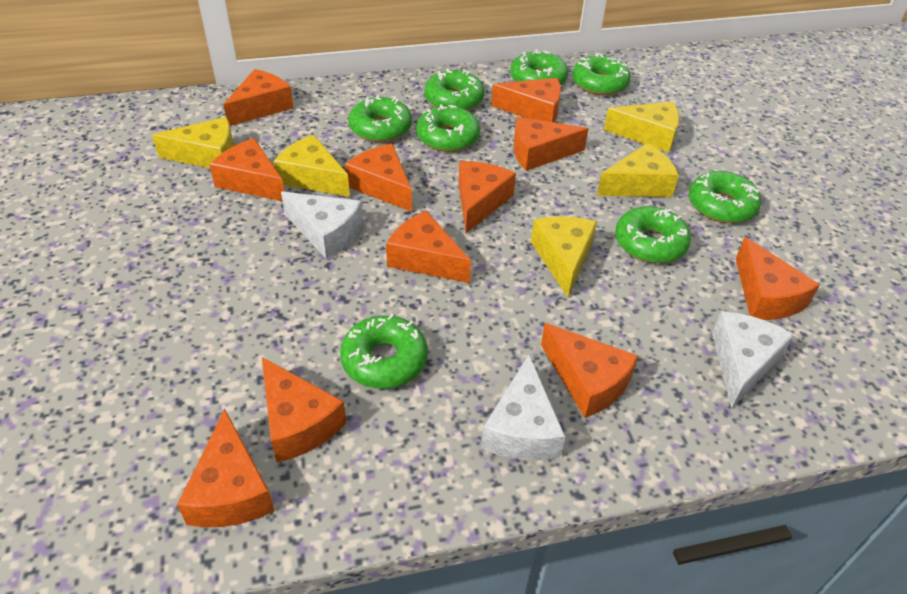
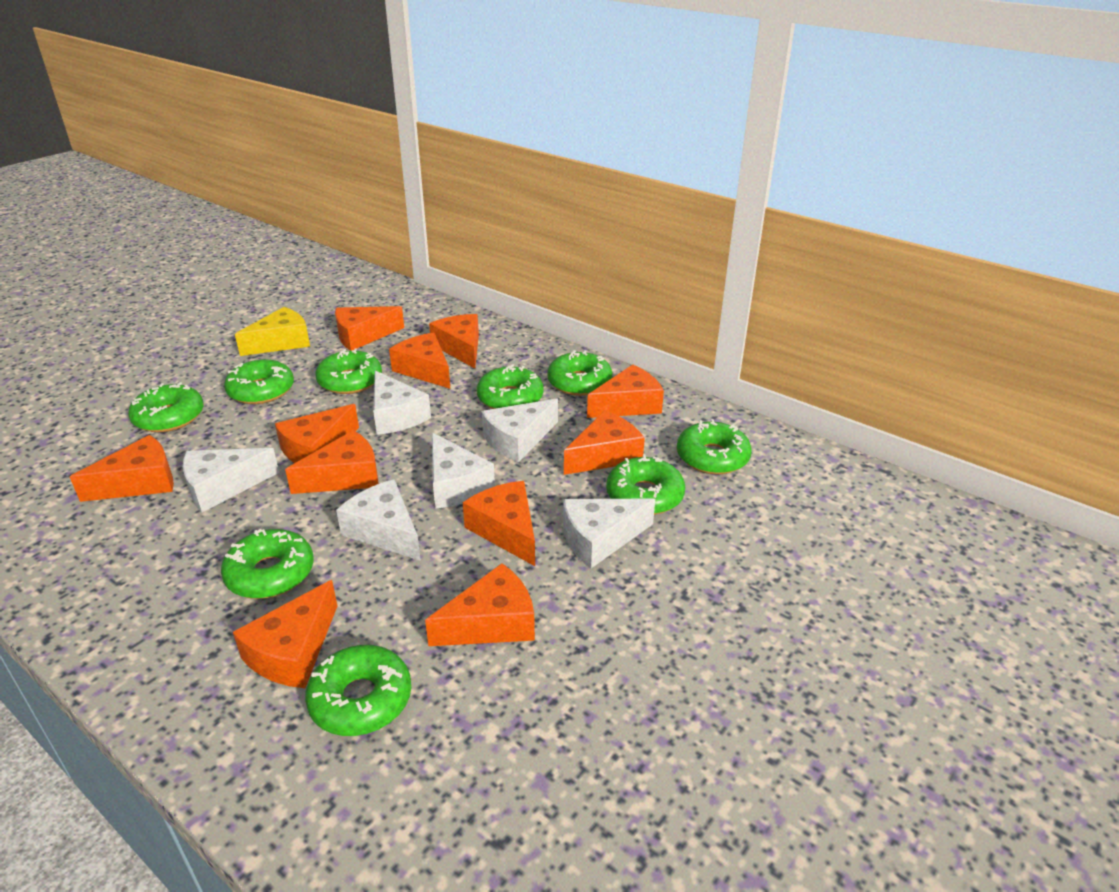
green donut: 8 -> 9
white cheese: 3 -> 6
yellow cheese: 5 -> 1

